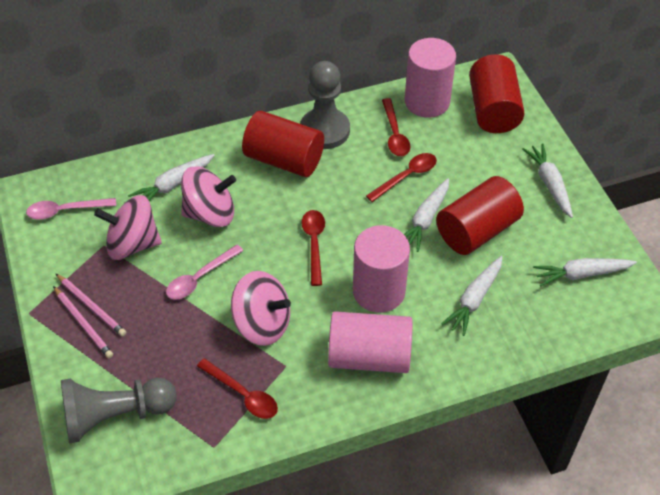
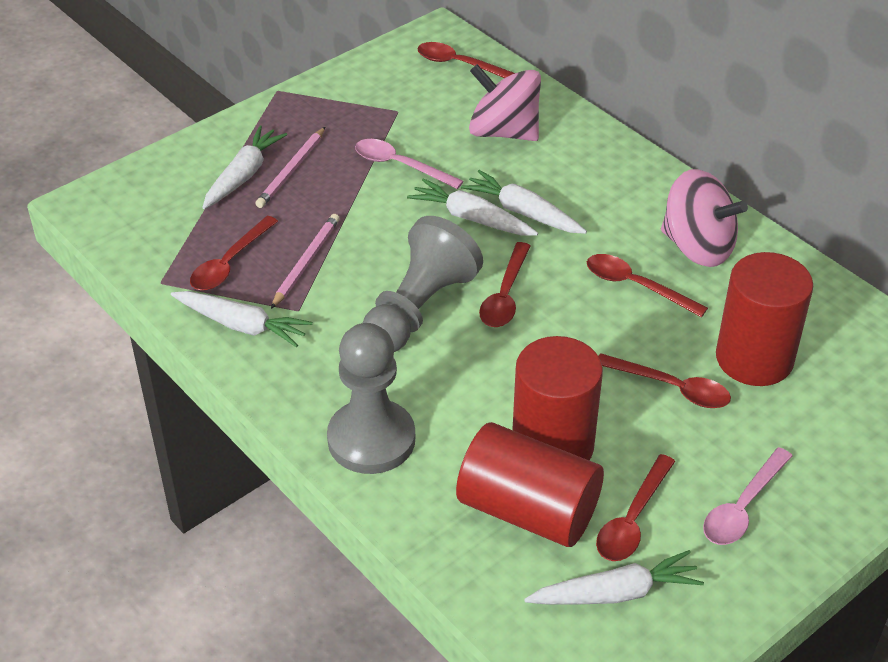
pink cylinder: 3 -> 0
pink spinning top: 3 -> 2
red spoon: 4 -> 6

